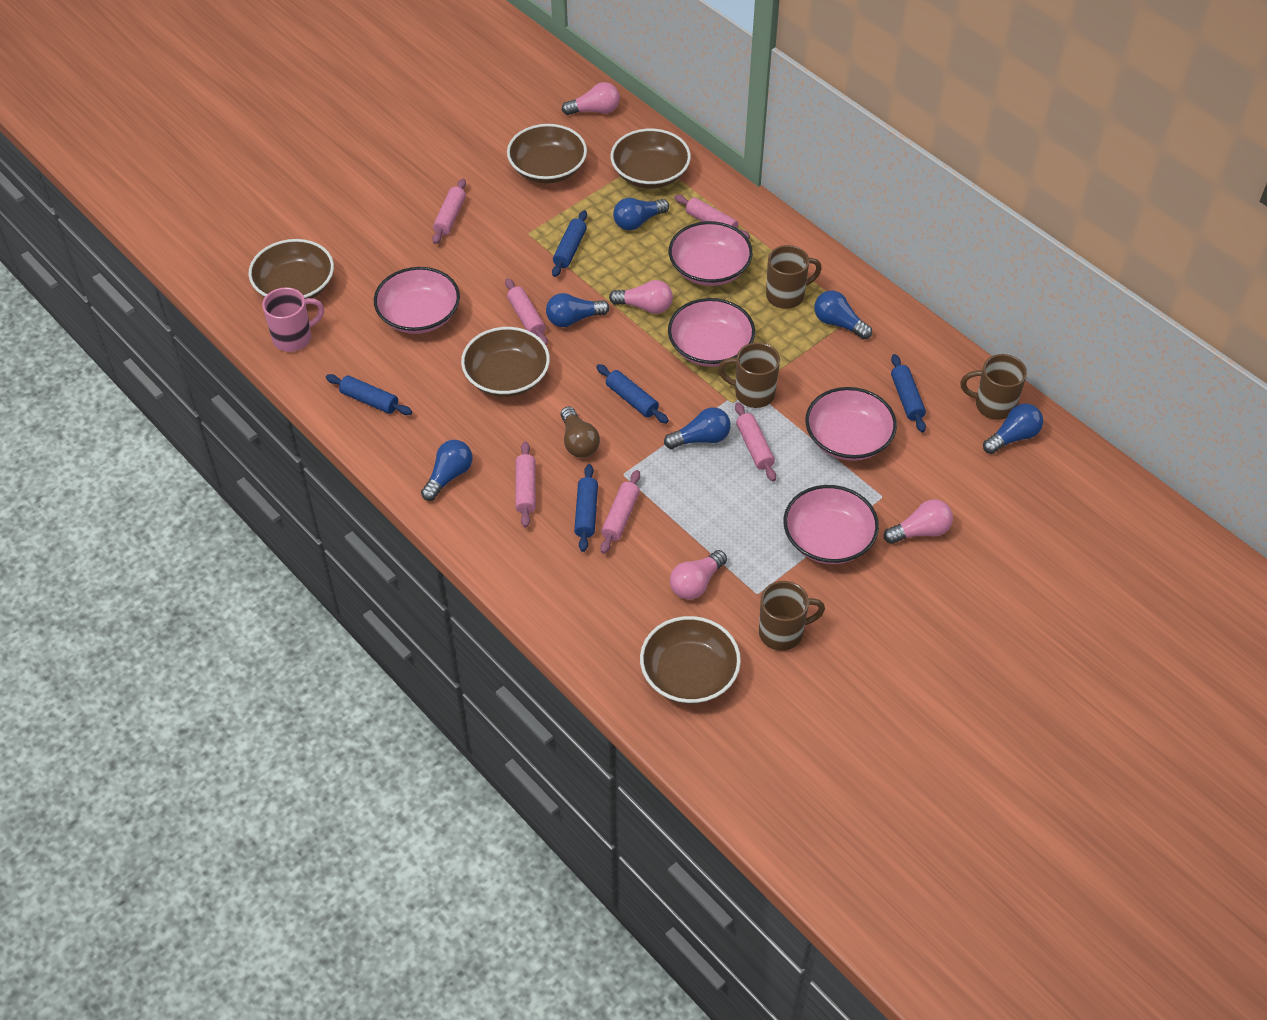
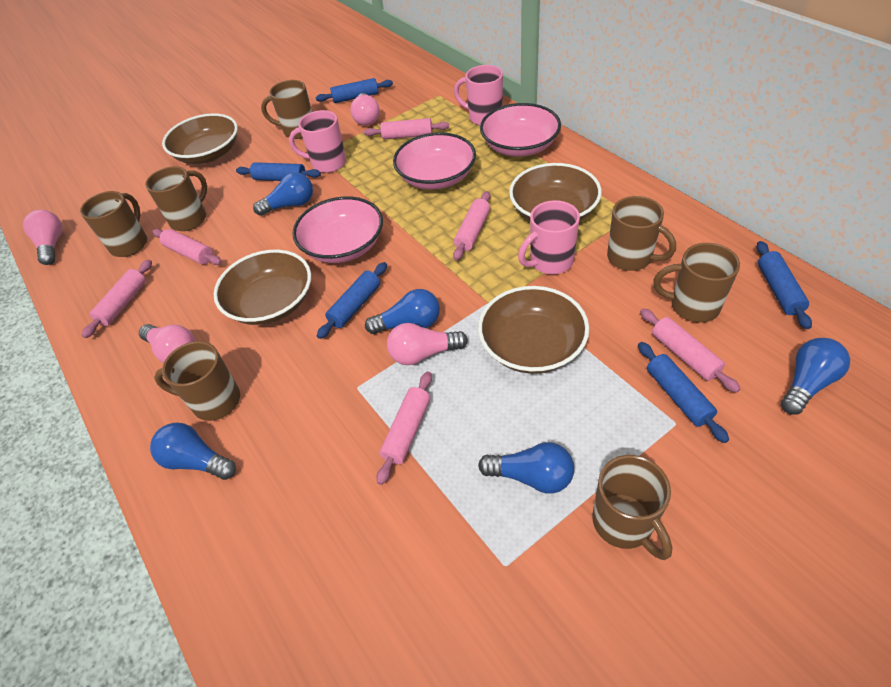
blue light bulb: 6 -> 5
brown bowl: 5 -> 4
brown light bulb: 1 -> 0
brown mug: 4 -> 7
pink bowl: 5 -> 3
pink mug: 1 -> 3

